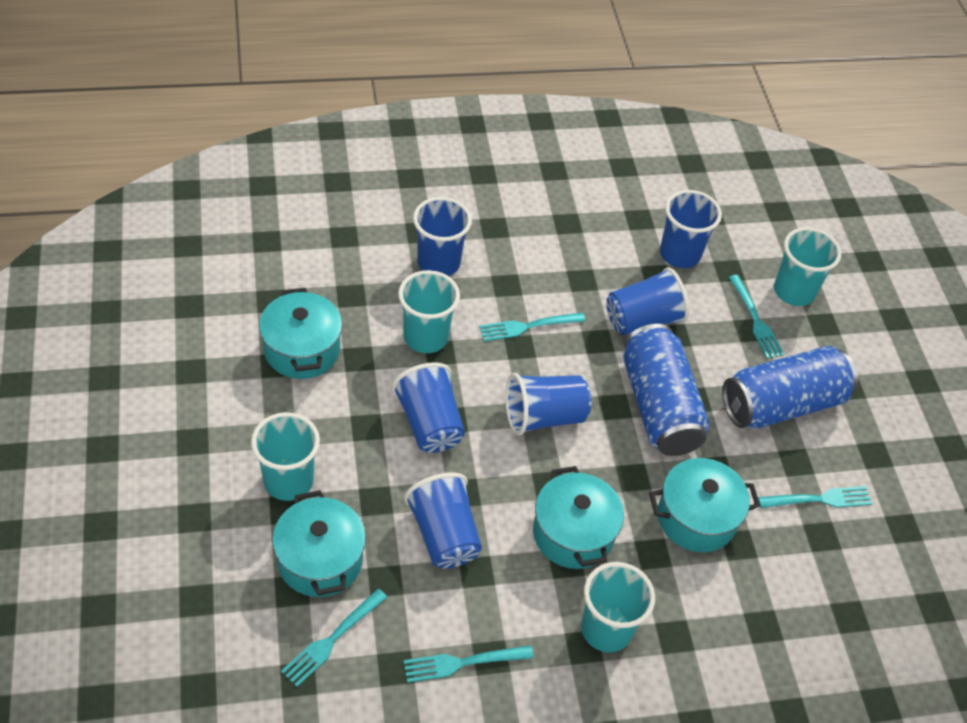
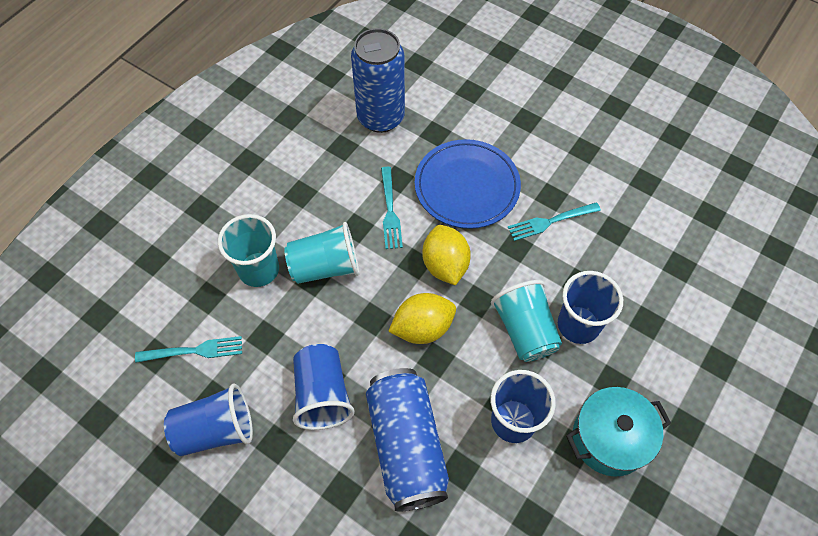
blue cup: 6 -> 4
blue plate: 0 -> 1
turquoise cup: 4 -> 3
turquoise fork: 5 -> 3
turquoise pot: 4 -> 1
yellow lemon: 0 -> 2

